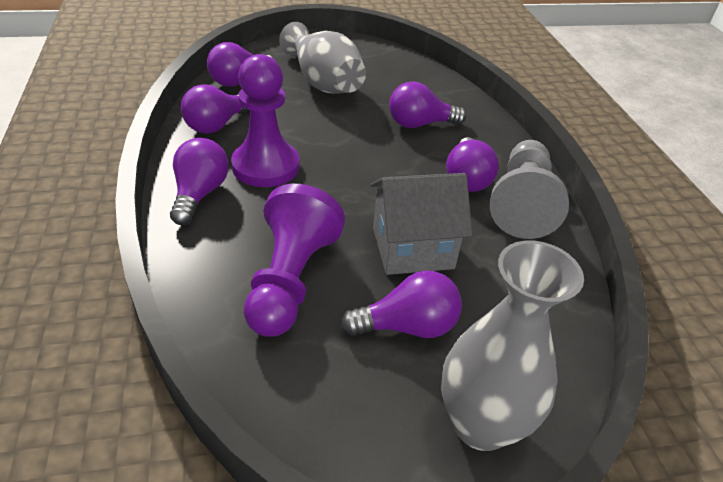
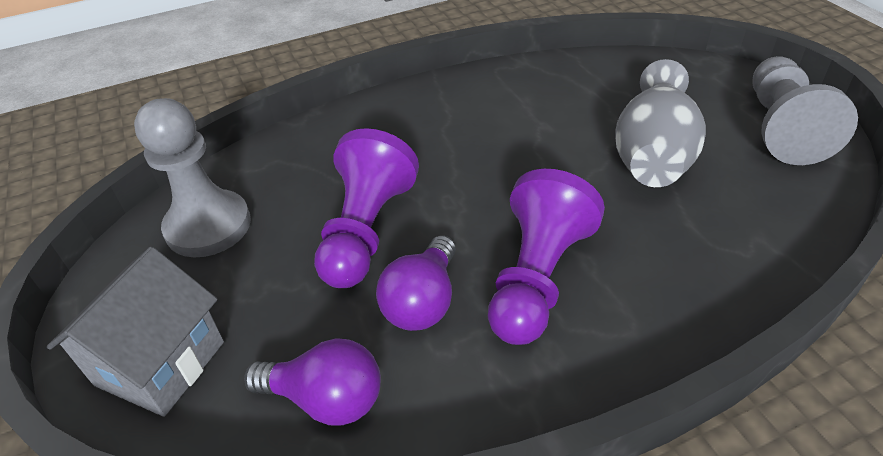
grey pawn: 1 -> 2
grey vase: 2 -> 1
purple light bulb: 6 -> 2

